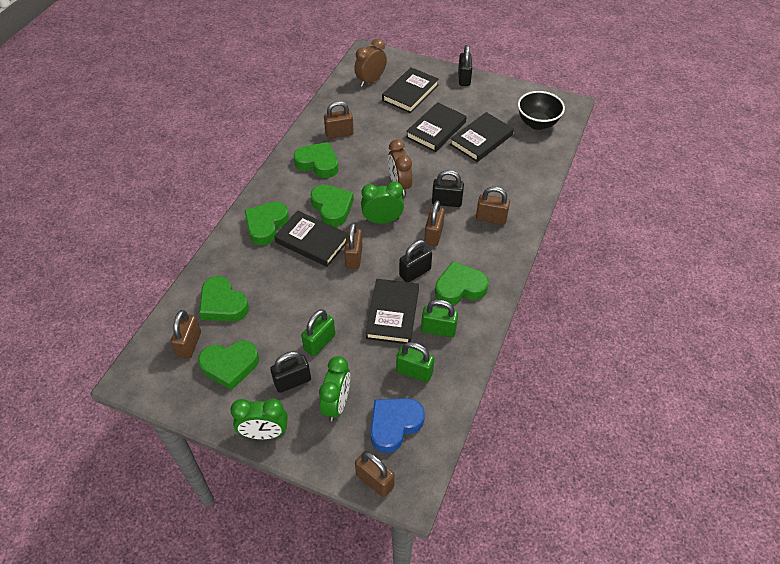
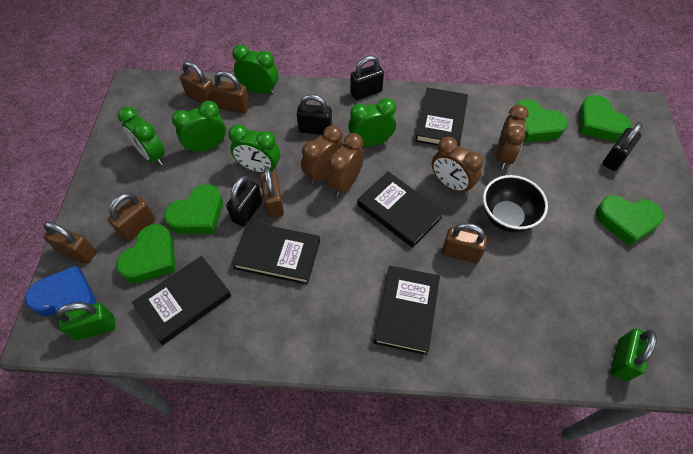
brown clock: 2 -> 4
green clock: 3 -> 5
green heart: 6 -> 5
green padlock: 3 -> 2

